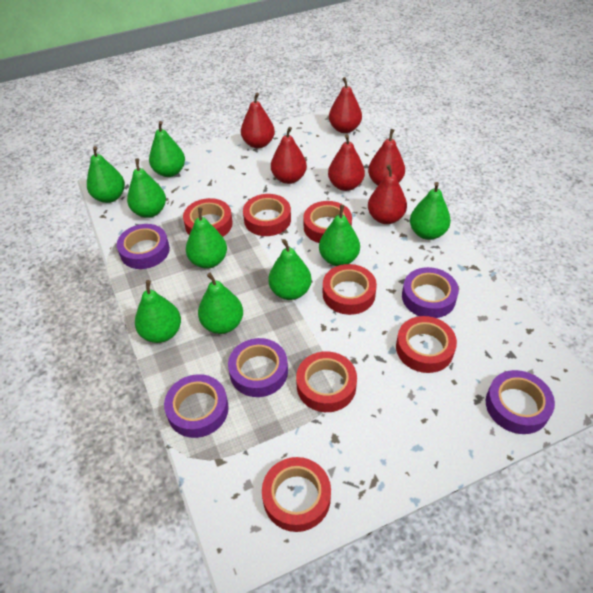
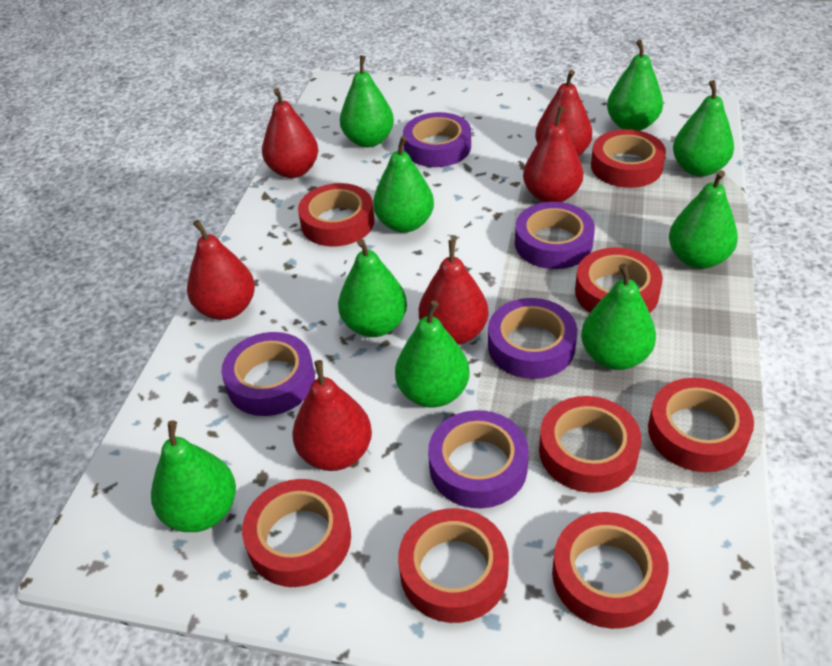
red tape: 7 -> 8

